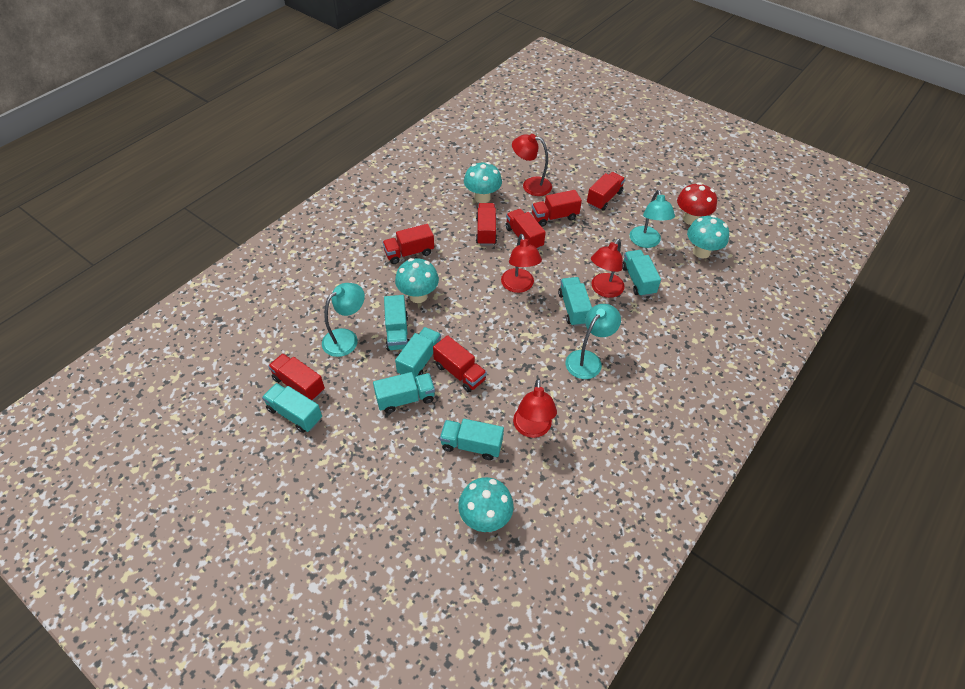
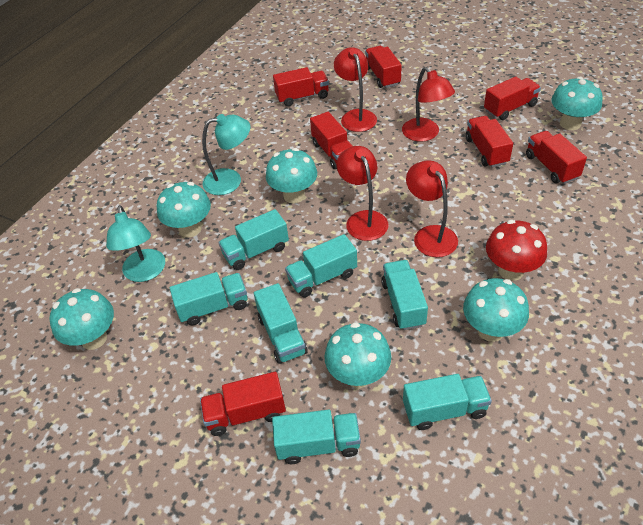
turquoise lamp: 3 -> 2
turquoise mushroom: 4 -> 6

